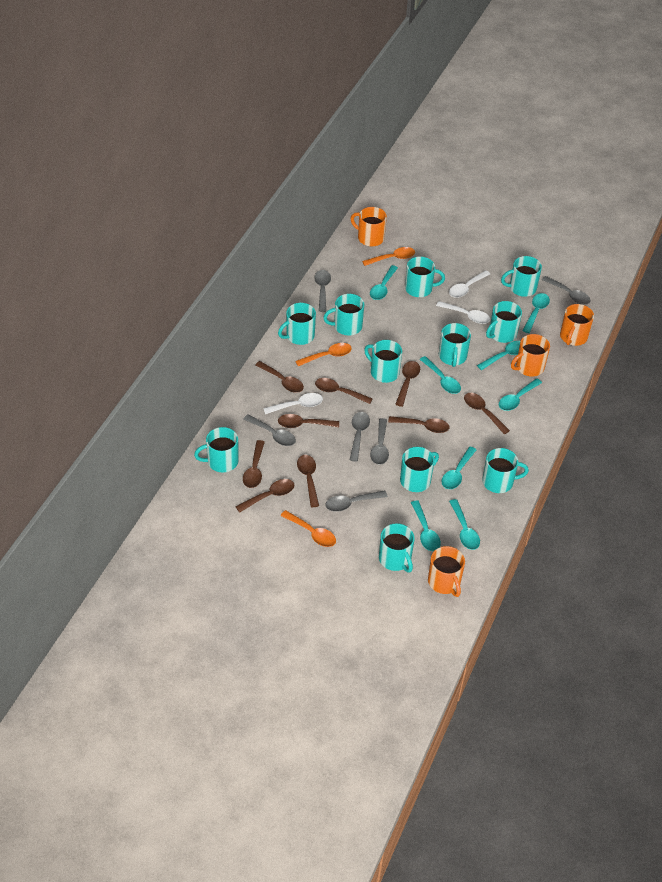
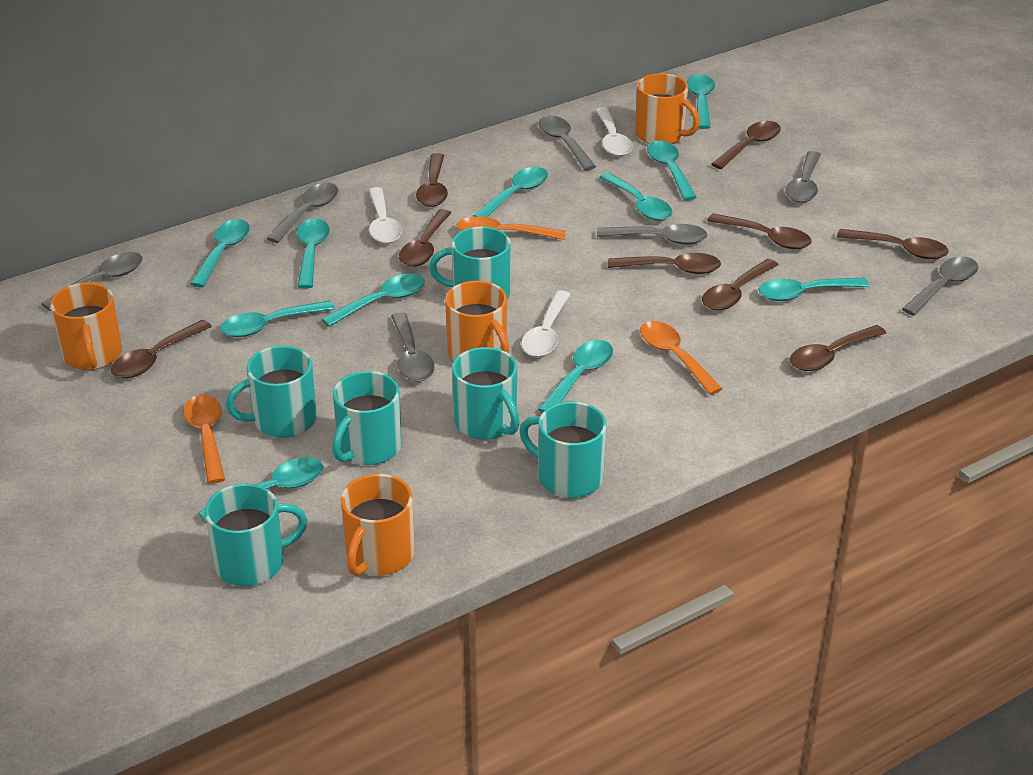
grey spoon: 6 -> 7
turquoise mug: 11 -> 6
turquoise spoon: 8 -> 11

